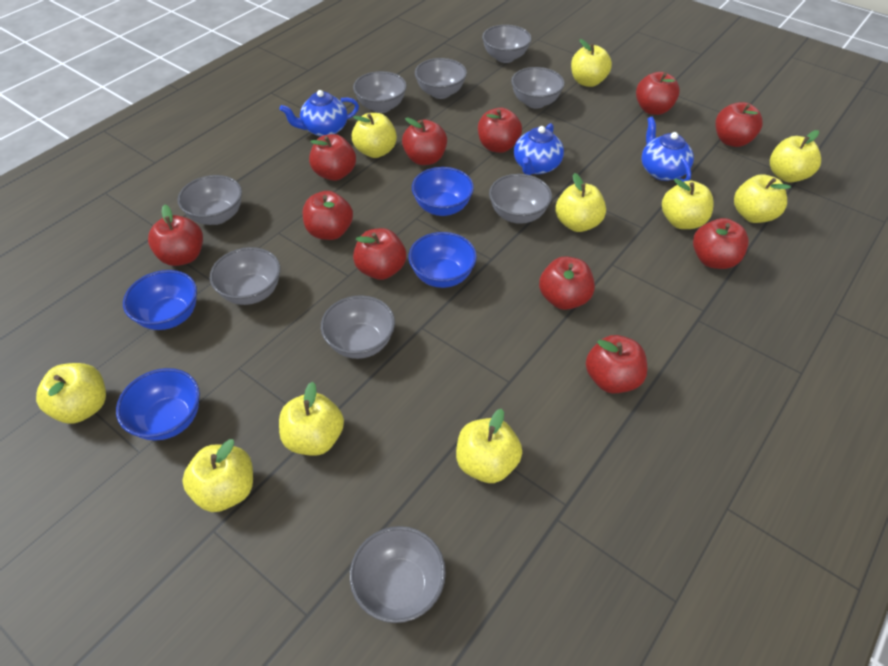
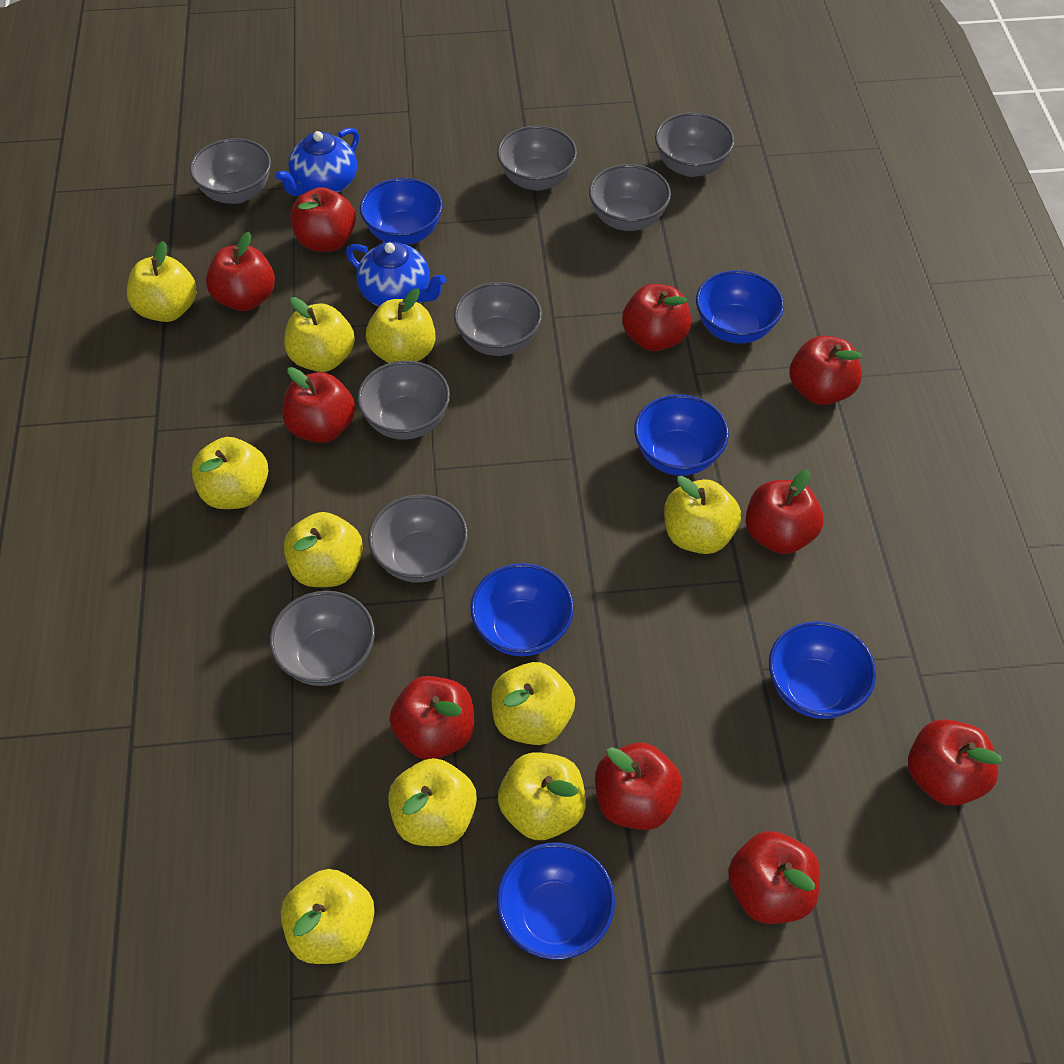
blue bowl: 4 -> 6
blue teapot: 3 -> 2
grey bowl: 9 -> 8
red apple: 11 -> 10

